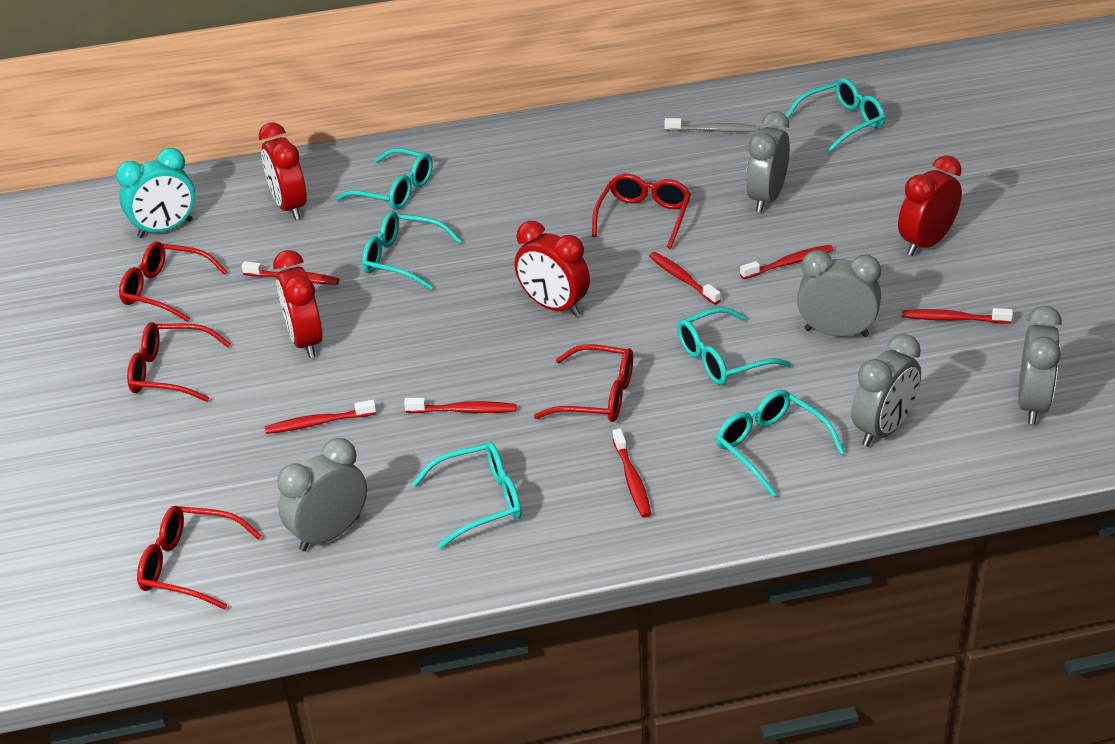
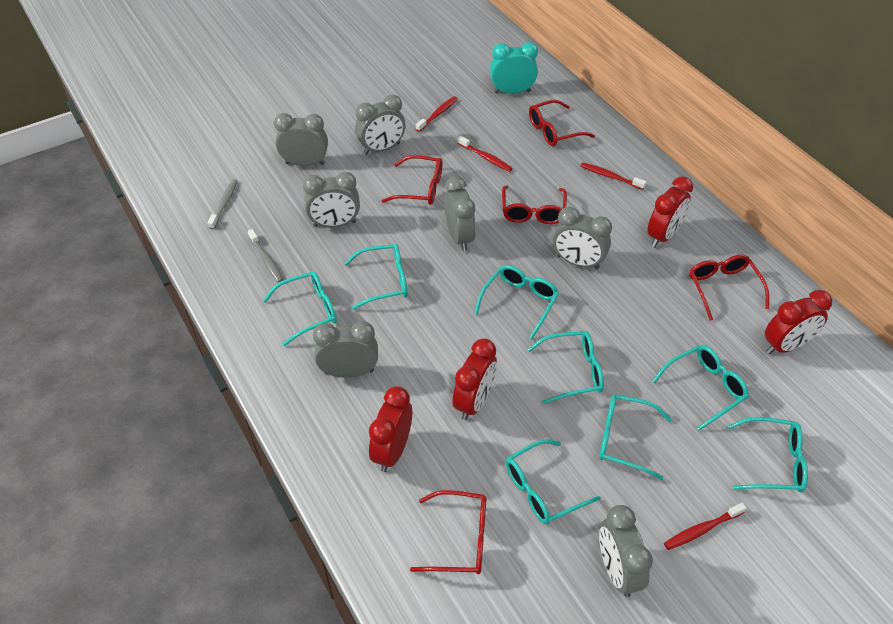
grey clock: 5 -> 7
grey toothbrush: 1 -> 2
red toothbrush: 7 -> 4
turquoise glasses: 6 -> 8

